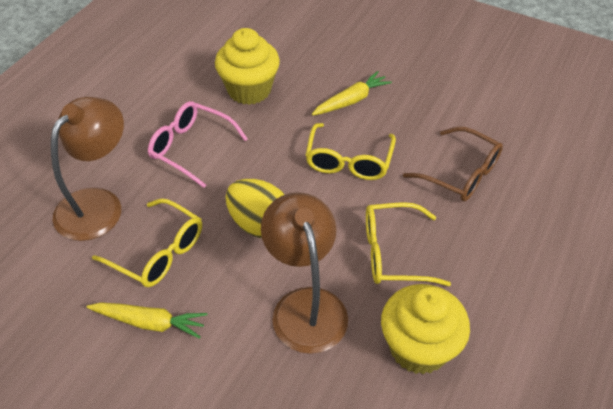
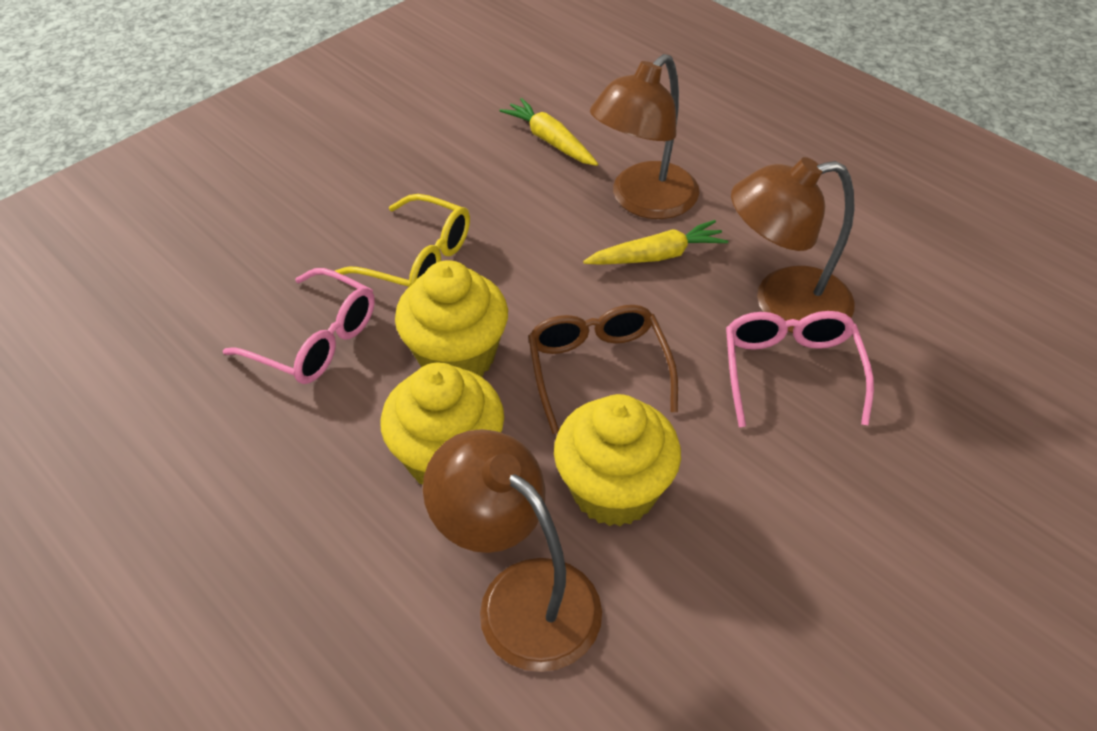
brown lamp: 2 -> 3
pink glasses: 1 -> 2
yellow cupcake: 2 -> 3
yellow egg: 1 -> 0
yellow glasses: 3 -> 1

